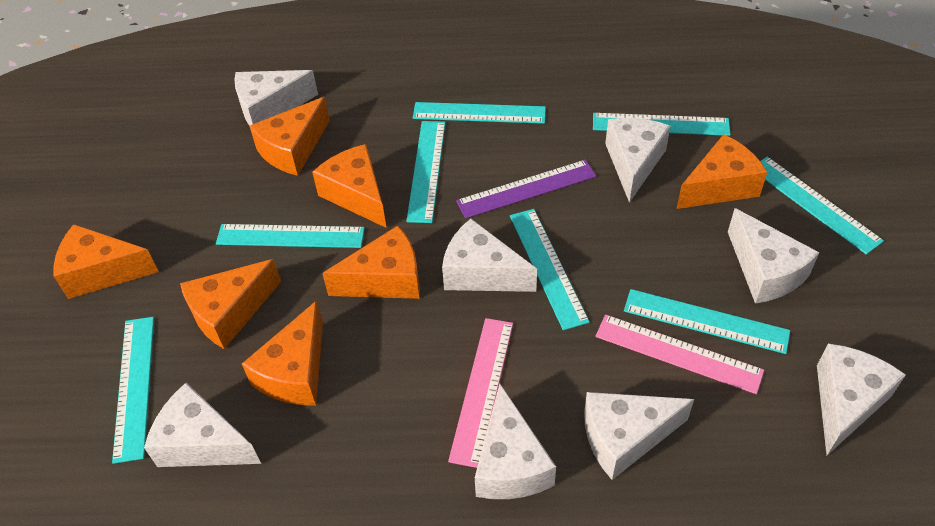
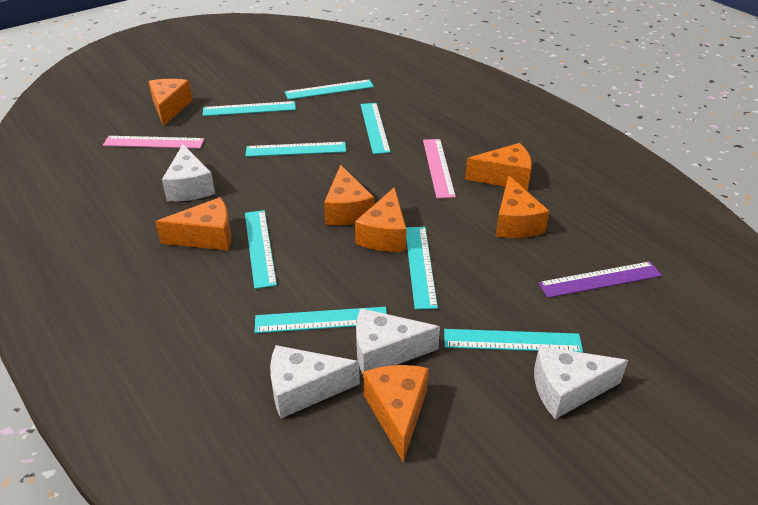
white cheese: 8 -> 4

